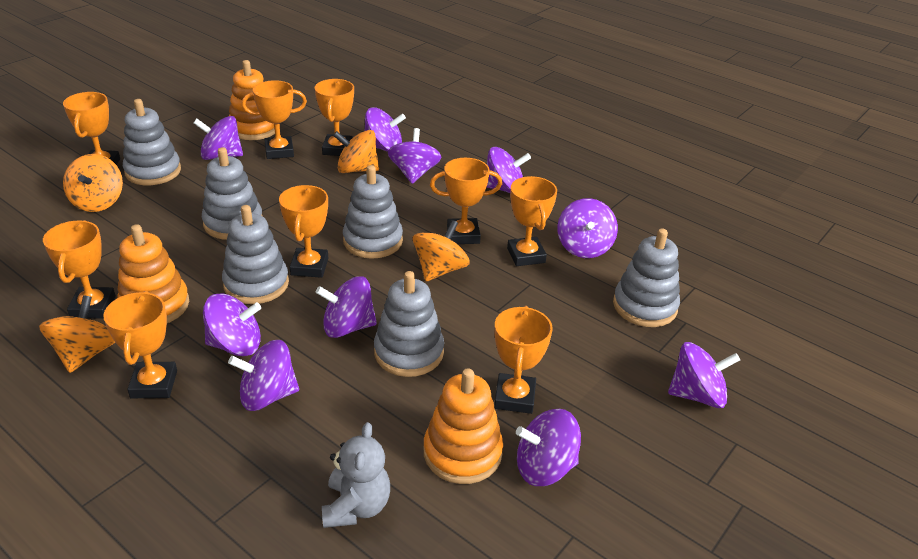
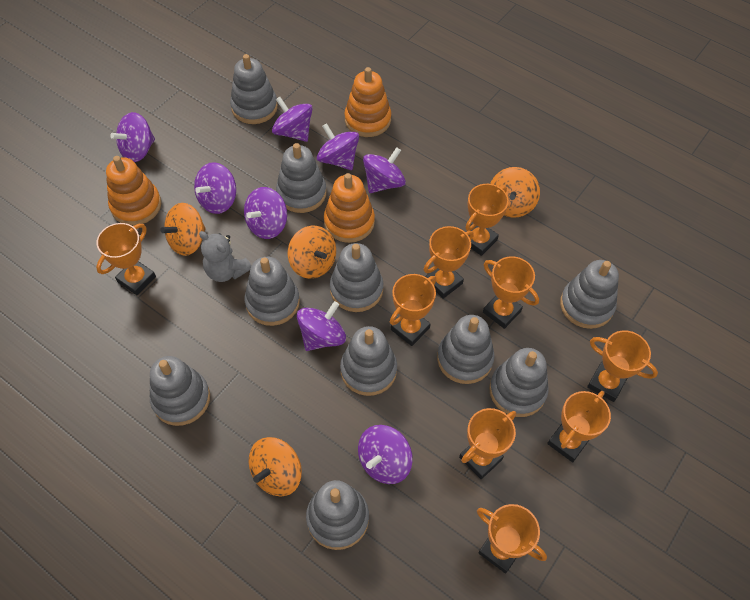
grey stacking toy: 6 -> 10
purple spinning top: 10 -> 8

